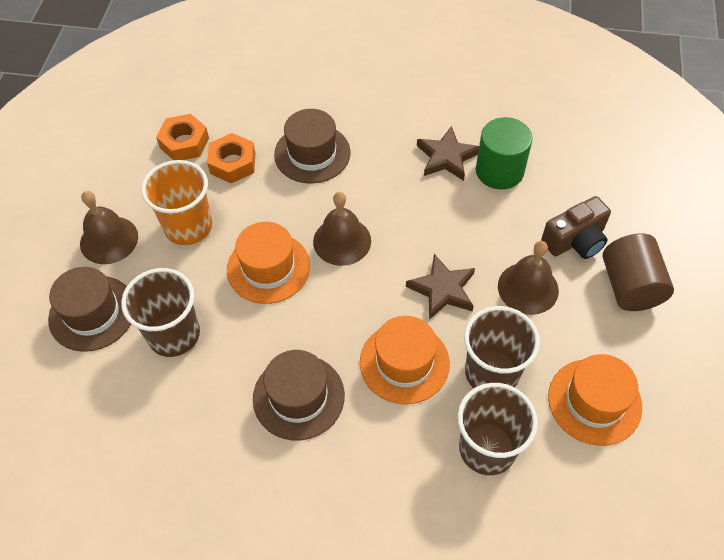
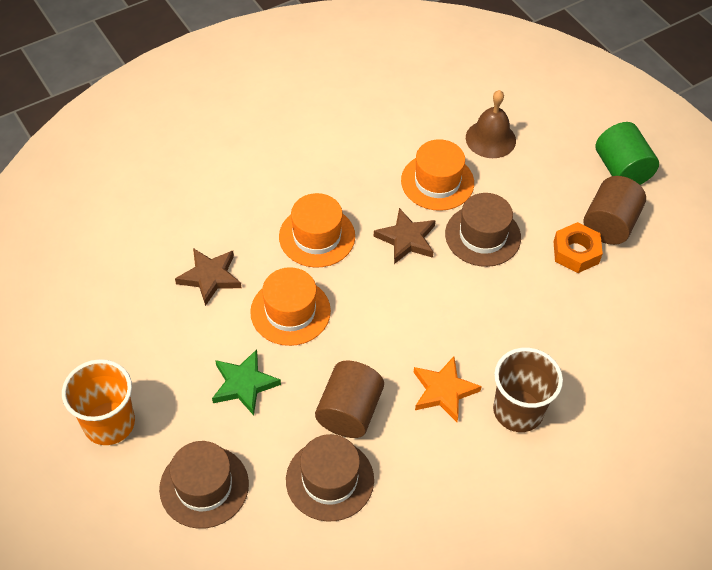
brown bell: 3 -> 1
brown camera: 1 -> 0
brown cup: 3 -> 1
brown cylinder: 1 -> 2
green star: 0 -> 1
orange nut: 2 -> 1
orange star: 0 -> 1

